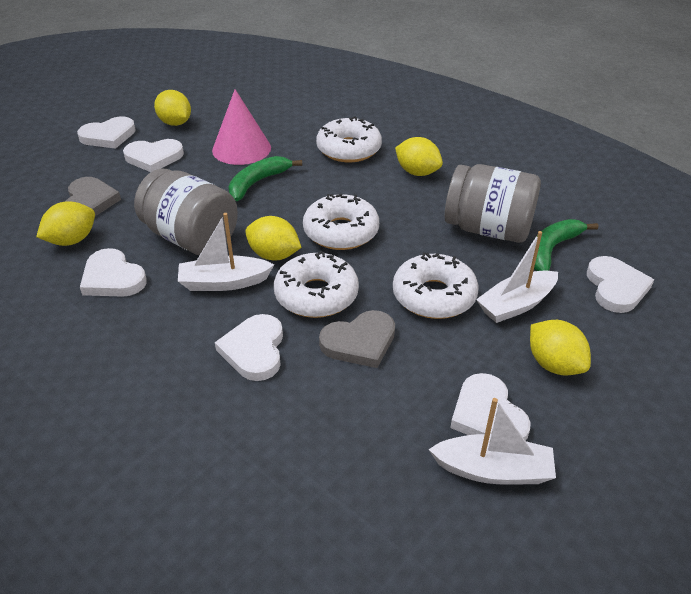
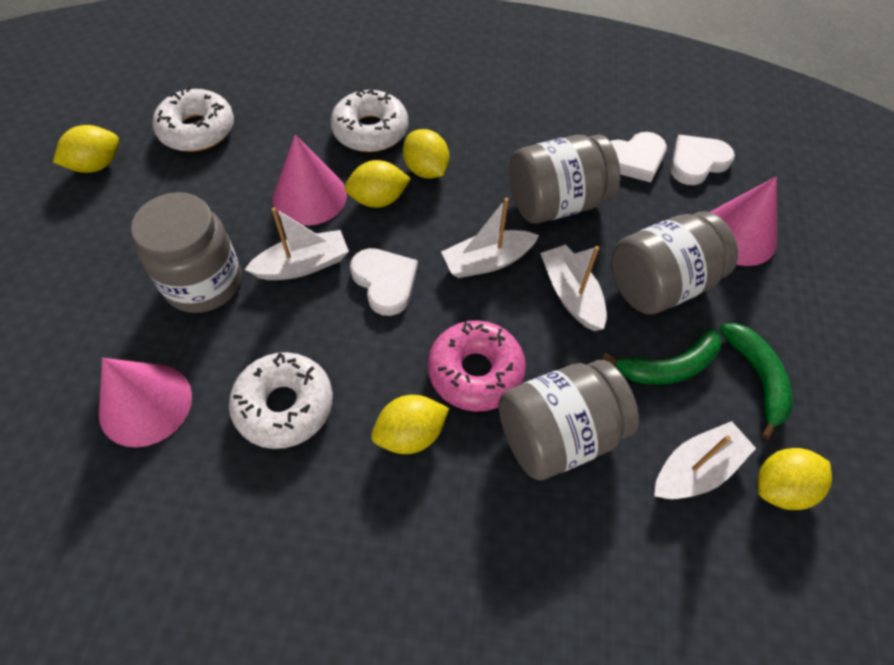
grey heart: 2 -> 0
grey jar: 2 -> 4
pink cone: 1 -> 3
pink donut: 0 -> 1
white boat: 3 -> 4
white donut: 4 -> 3
white heart: 6 -> 3

